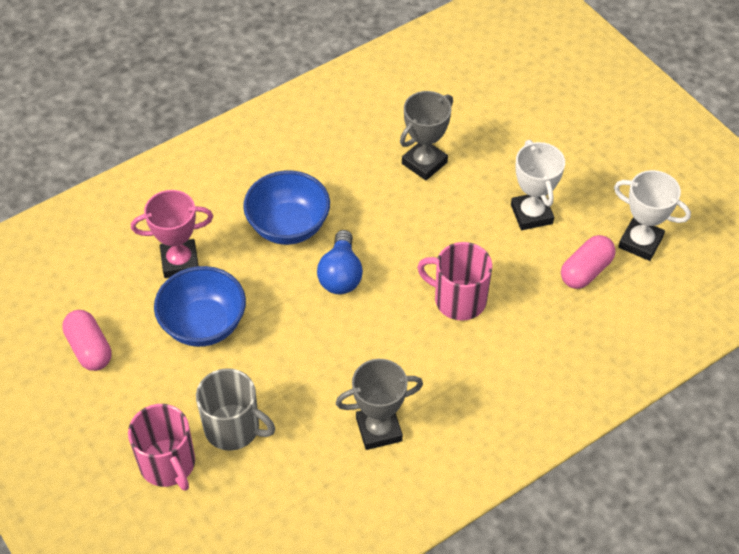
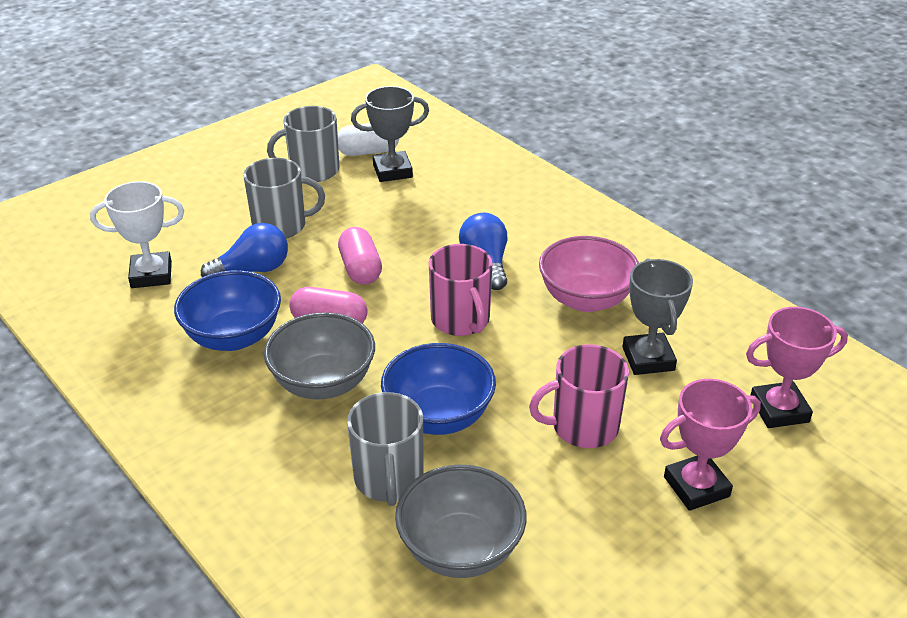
blue light bulb: 1 -> 2
grey bowl: 0 -> 2
grey mug: 1 -> 3
pink bowl: 0 -> 1
pink trophy: 1 -> 2
white capsule: 0 -> 1
white trophy: 2 -> 1

